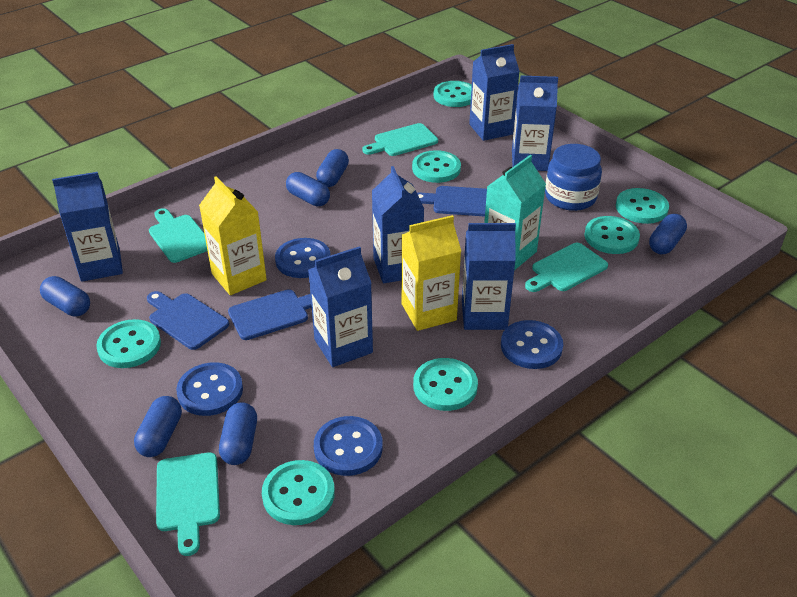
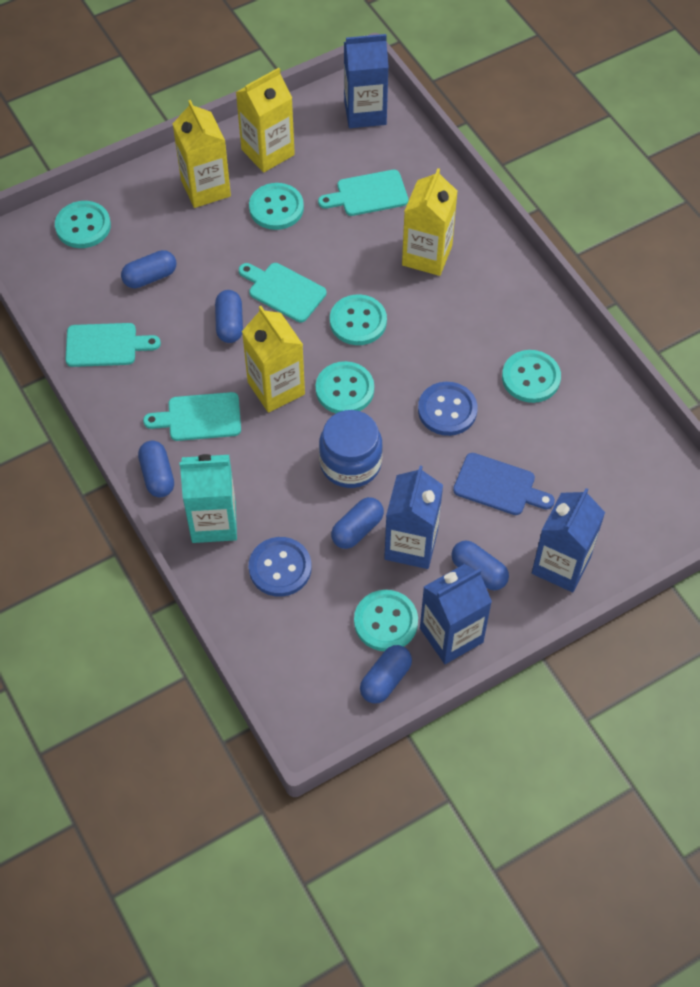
blue button: 4 -> 2
blue carton: 6 -> 4
blue cutting board: 3 -> 1
turquoise button: 7 -> 6
yellow carton: 2 -> 4

